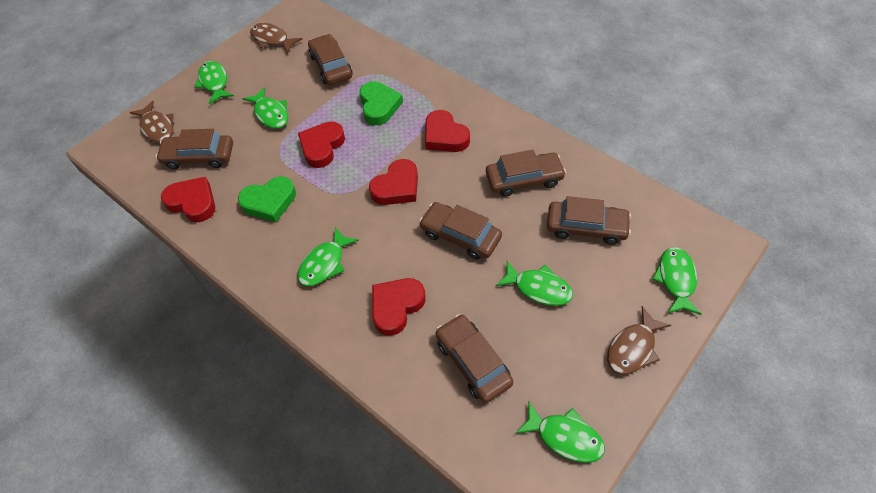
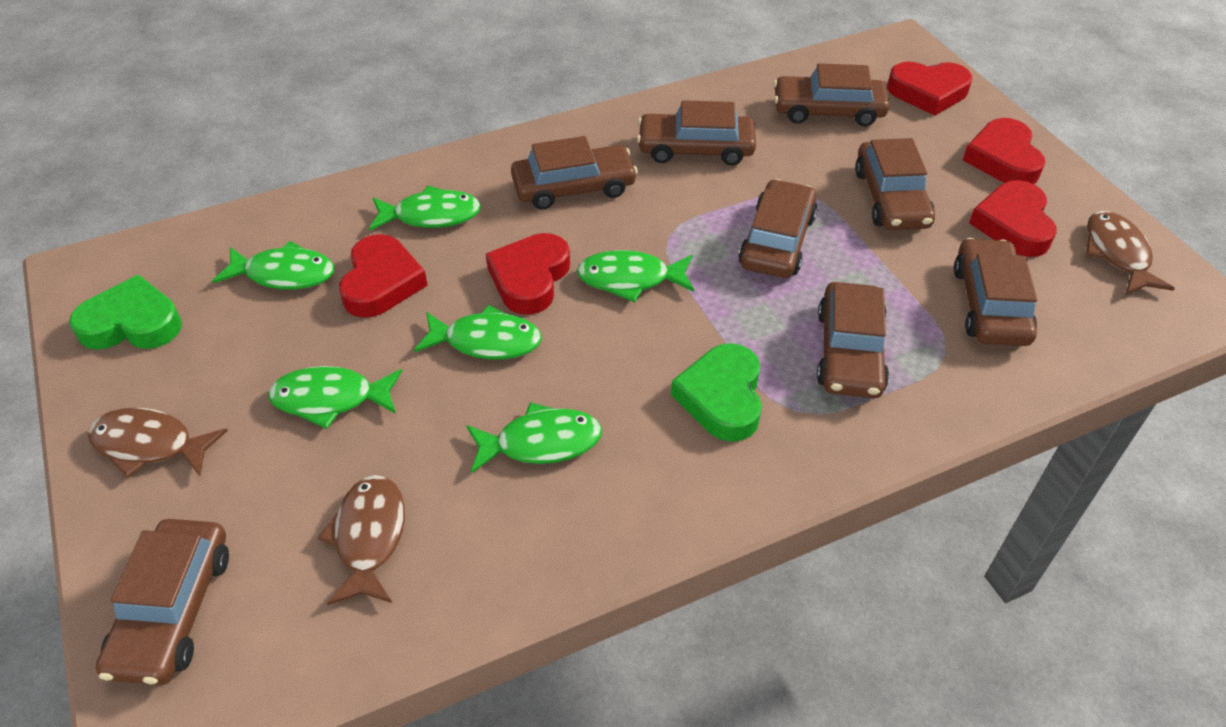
brown car: 6 -> 8

